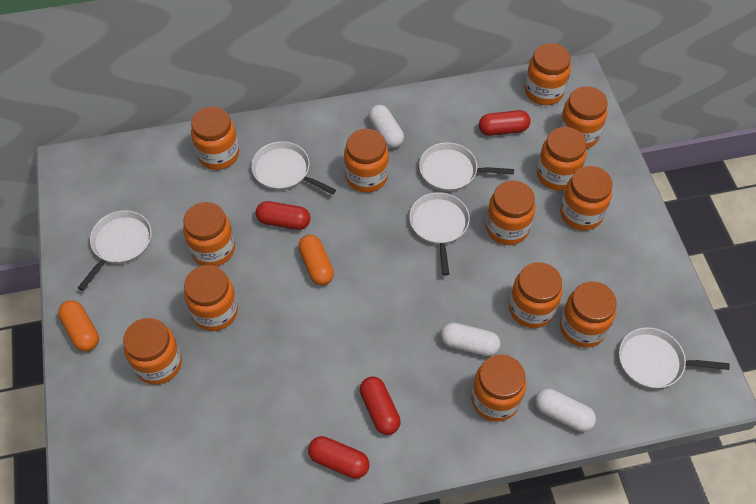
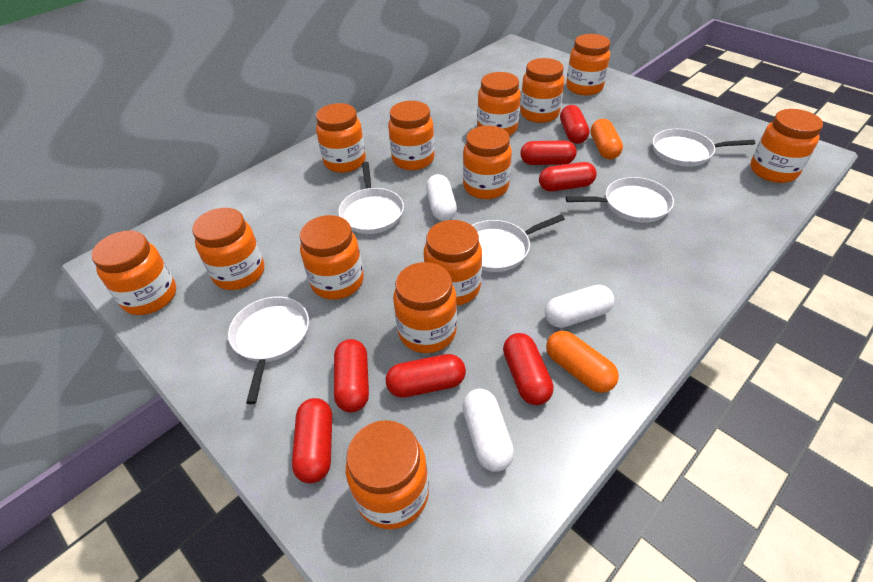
red capsule: 4 -> 7

